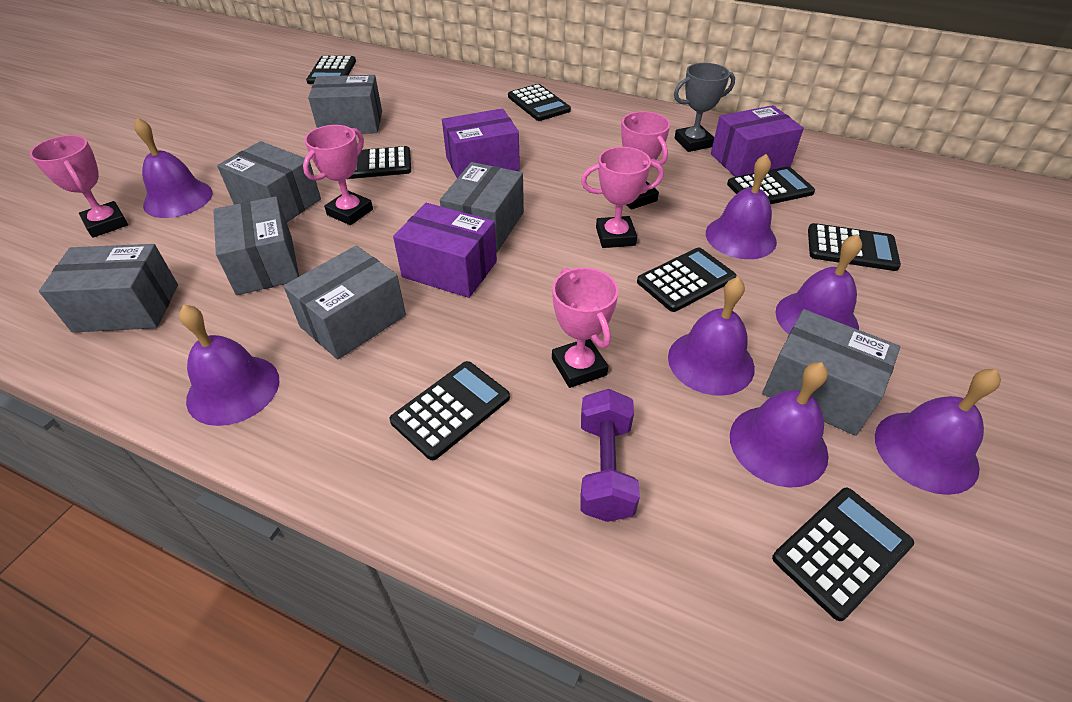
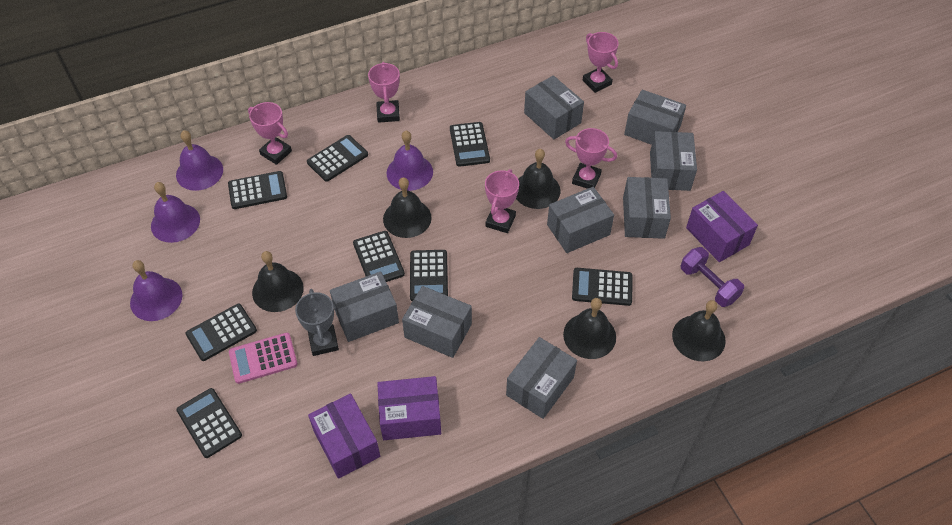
black bell: 0 -> 5
grey box: 7 -> 8
pink calculator: 0 -> 1
purple bell: 7 -> 4

